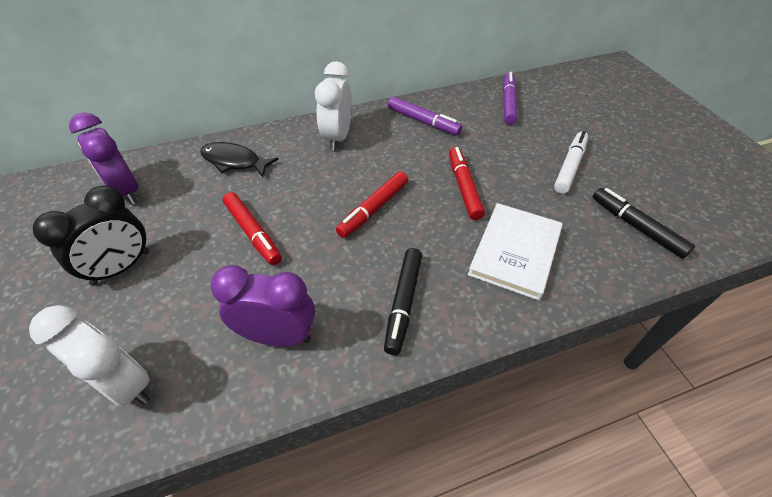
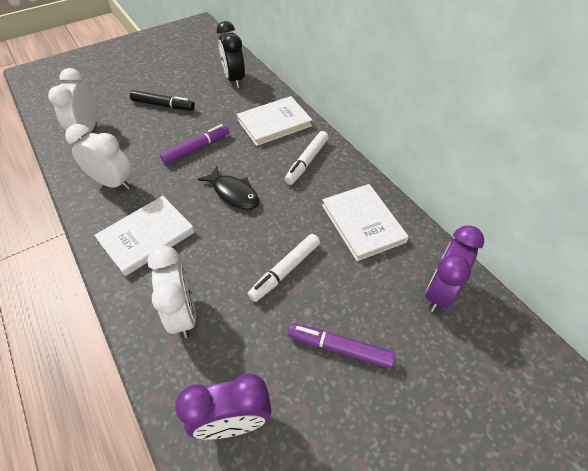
black marker: 2 -> 1
red marker: 3 -> 0
white book: 1 -> 3
white clock: 2 -> 3
white marker: 1 -> 2

